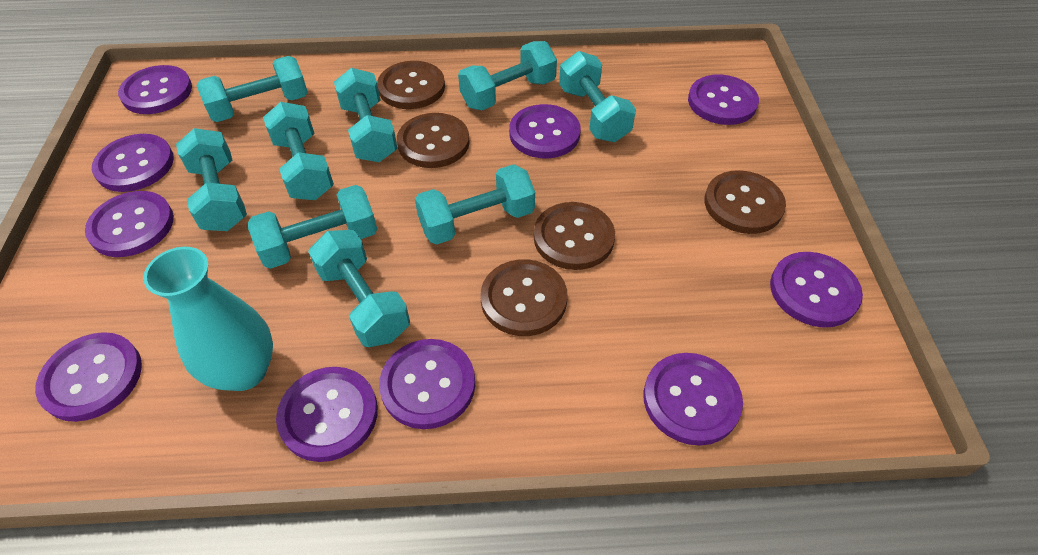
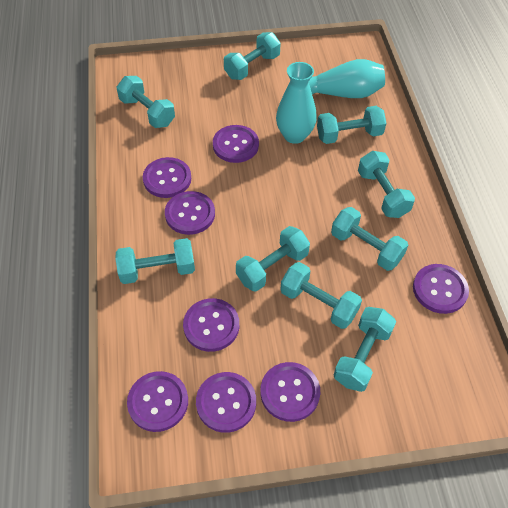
brown button: 5 -> 0
purple button: 10 -> 8
turquoise vase: 1 -> 2

